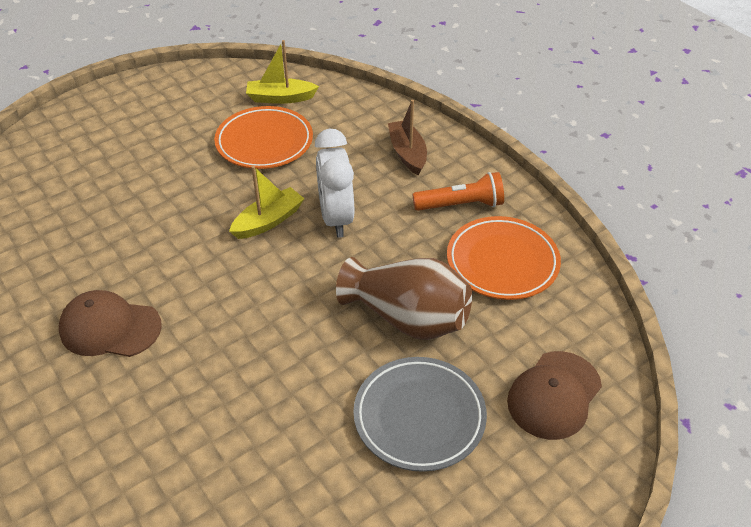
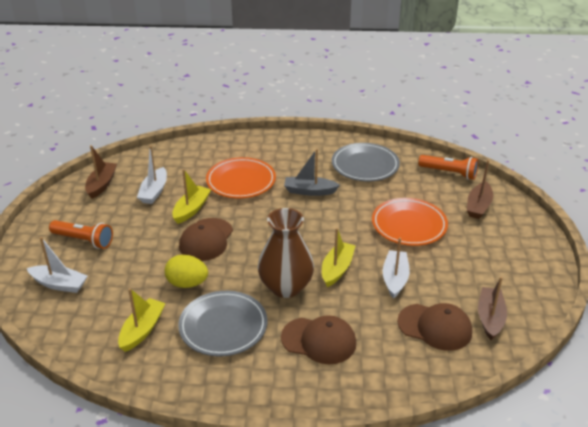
brown boat: 1 -> 3
brown cap: 2 -> 3
grey boat: 0 -> 1
grey plate: 1 -> 2
orange flashlight: 1 -> 2
white boat: 0 -> 3
white clock: 1 -> 0
yellow boat: 2 -> 3
yellow egg: 0 -> 1

